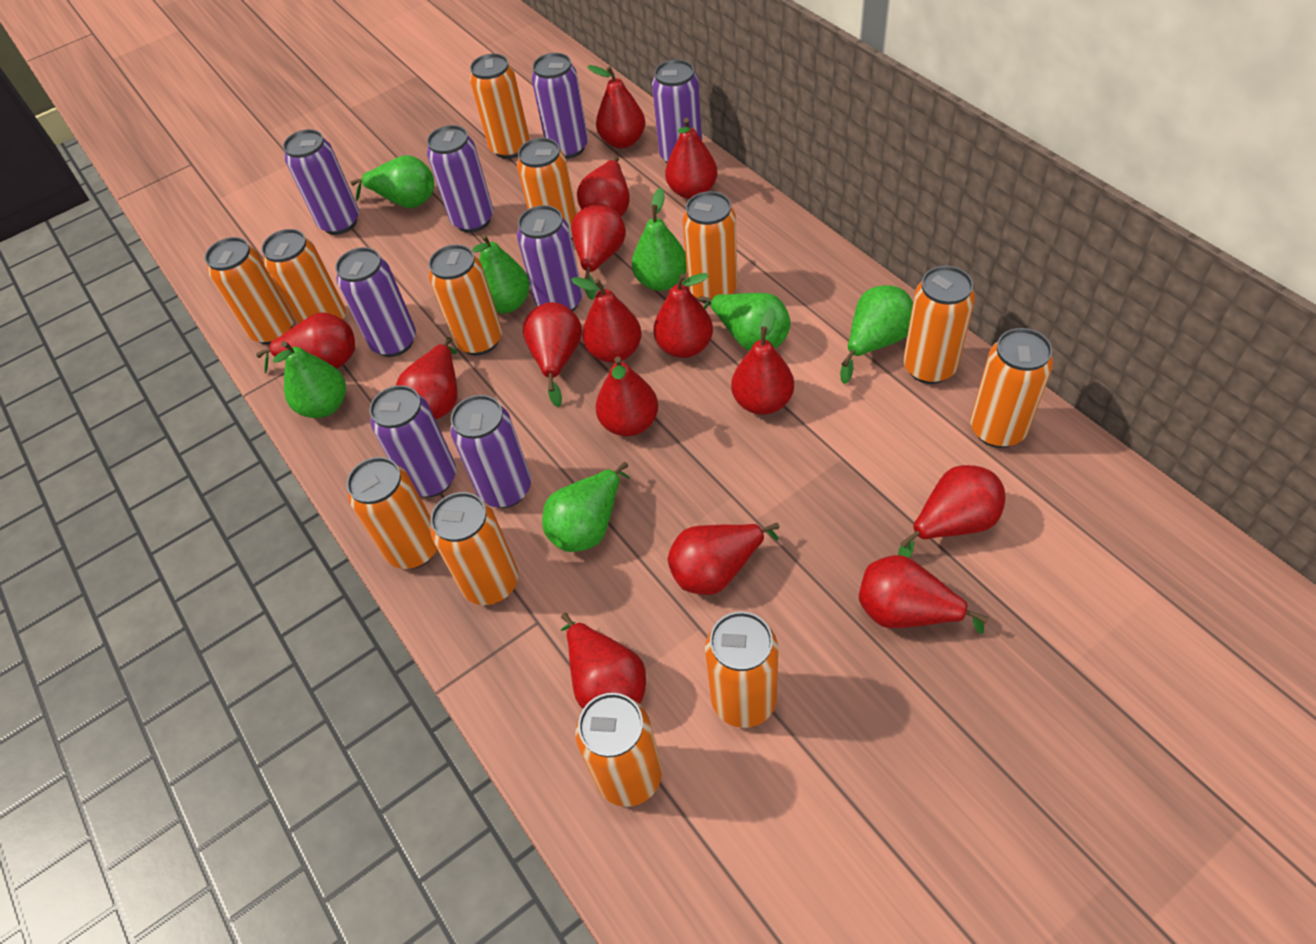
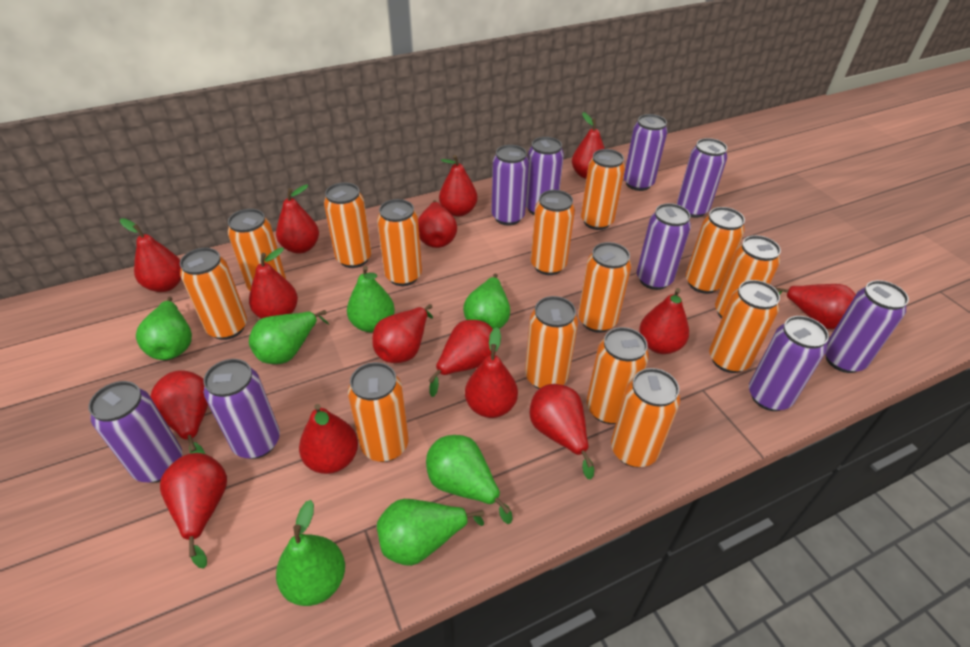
orange can: 12 -> 14
purple can: 8 -> 9

